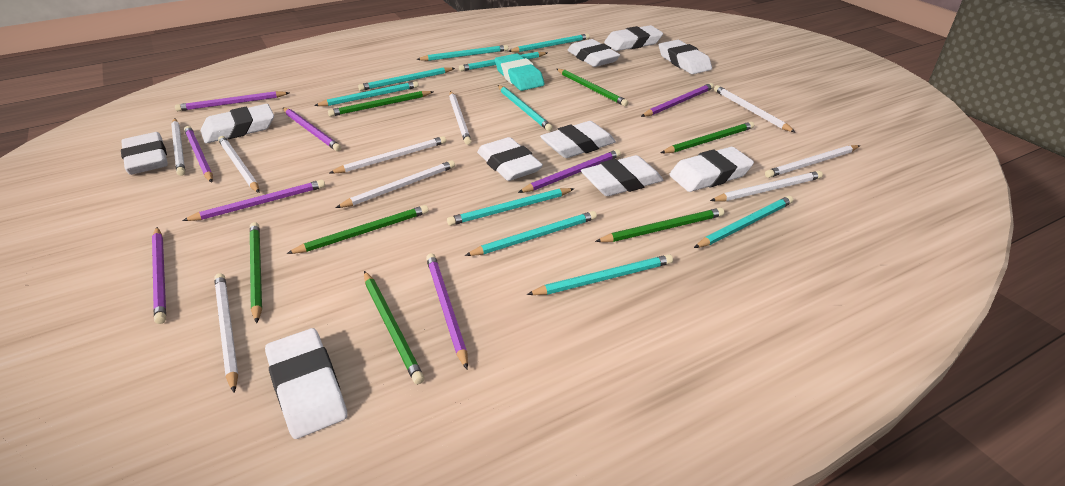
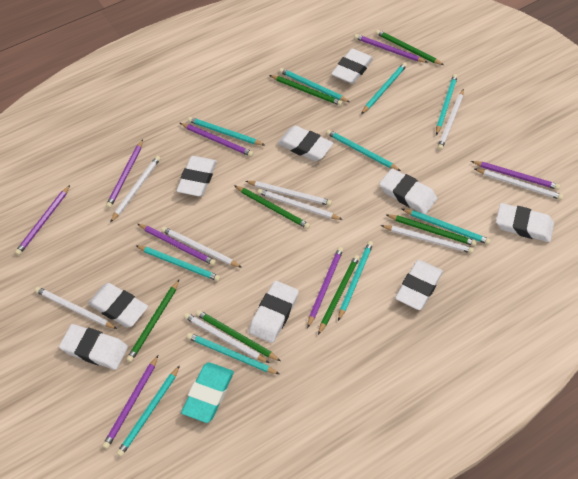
white eraser: 10 -> 9

